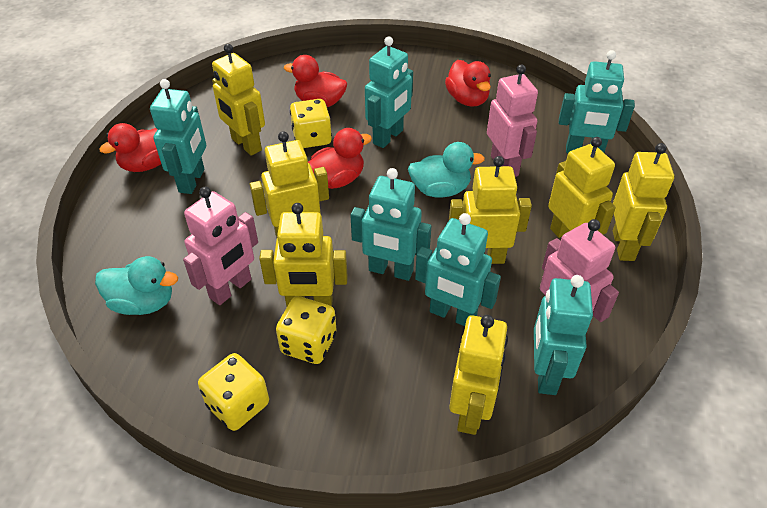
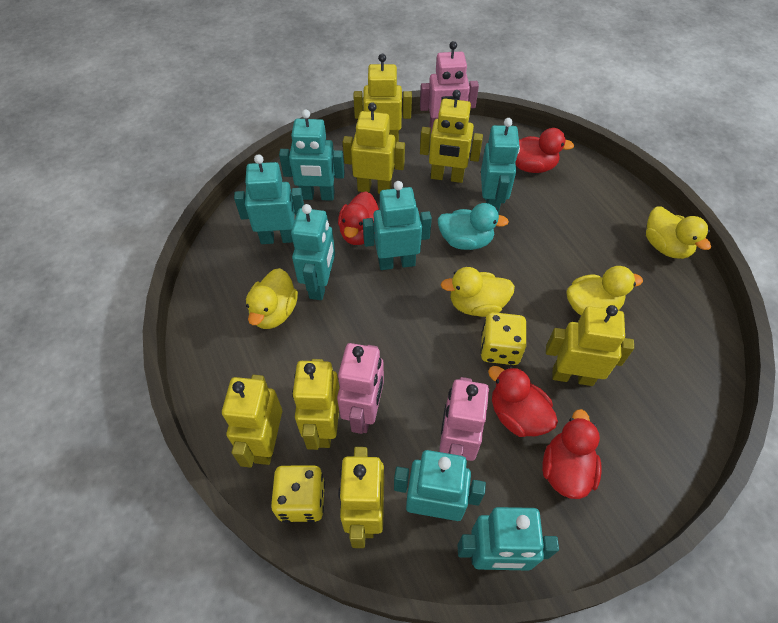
turquoise duck: 2 -> 1
turquoise robot: 6 -> 7
yellow dice: 3 -> 2
yellow duck: 0 -> 4

